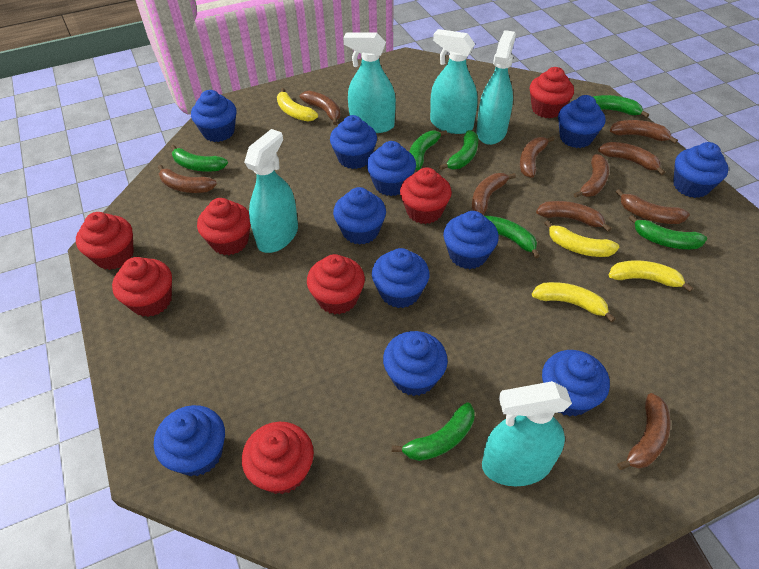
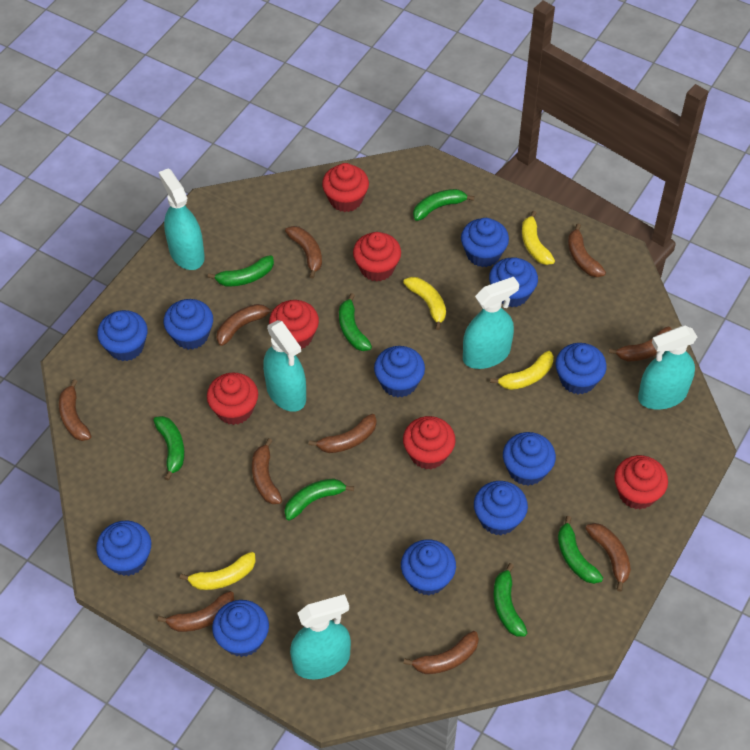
red cupcake: 7 -> 6

